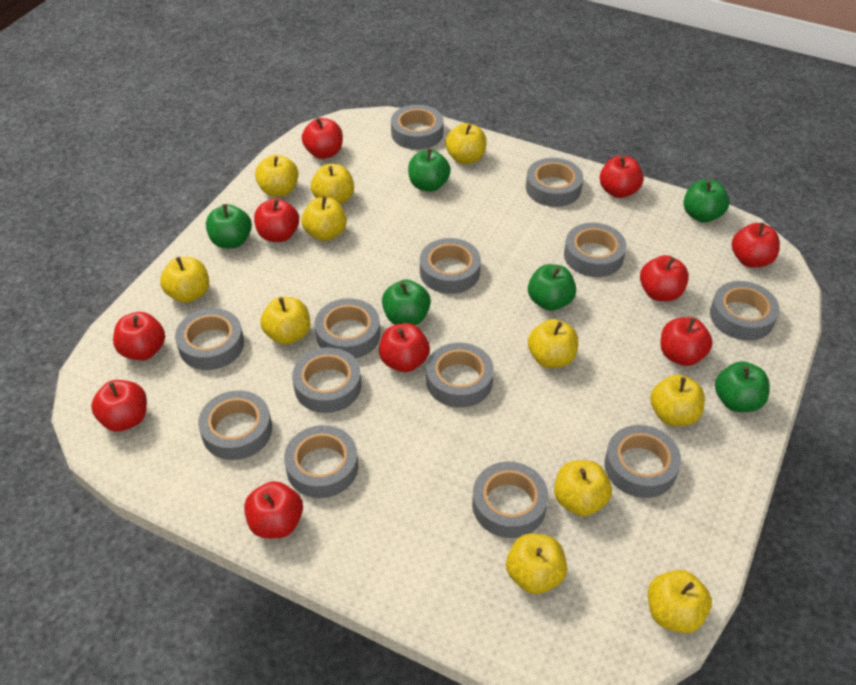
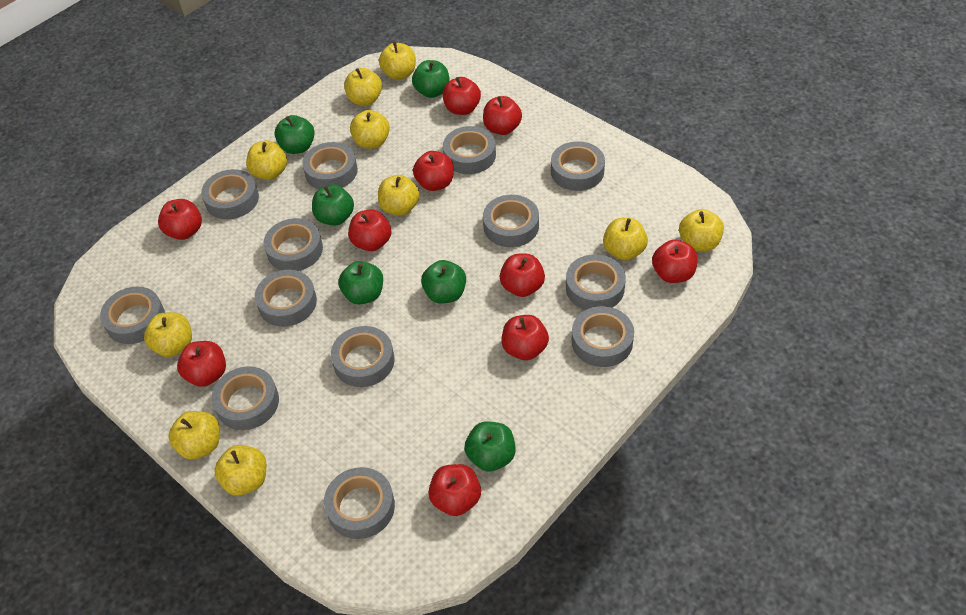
yellow apple: 11 -> 10

